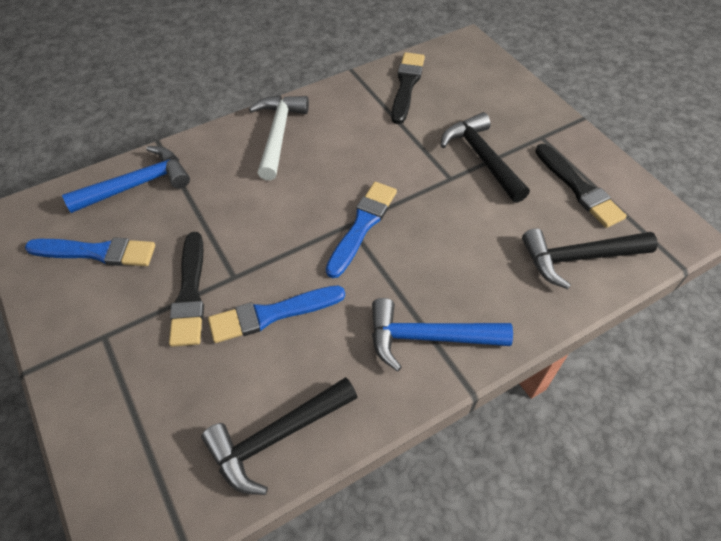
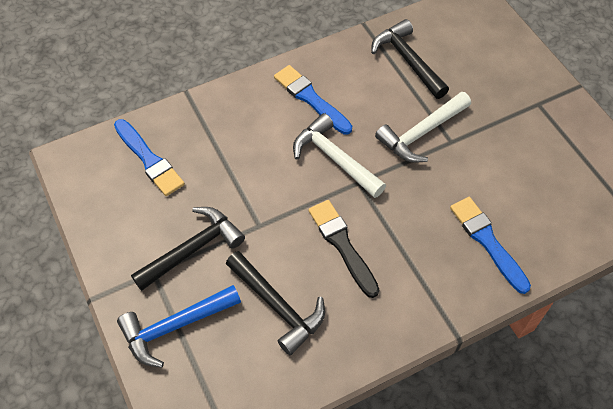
black brush: 3 -> 1
blue hammer: 2 -> 1
white hammer: 1 -> 2

